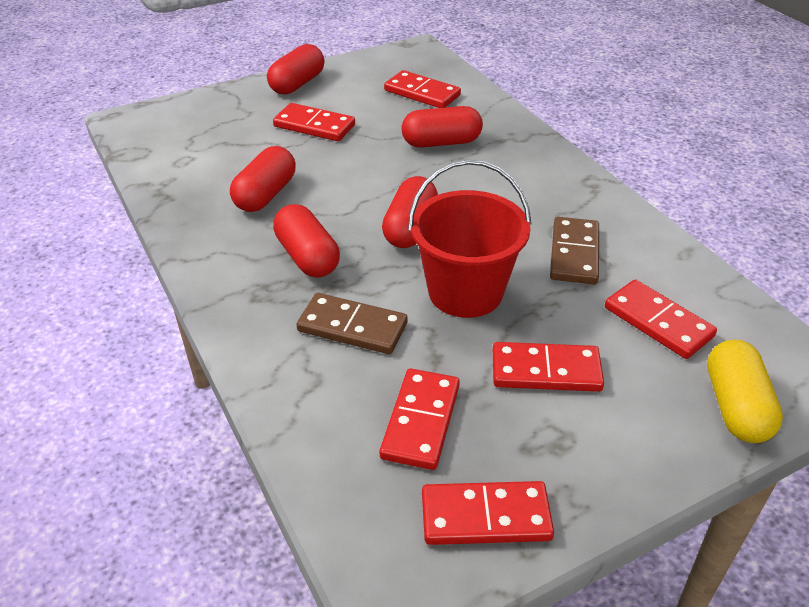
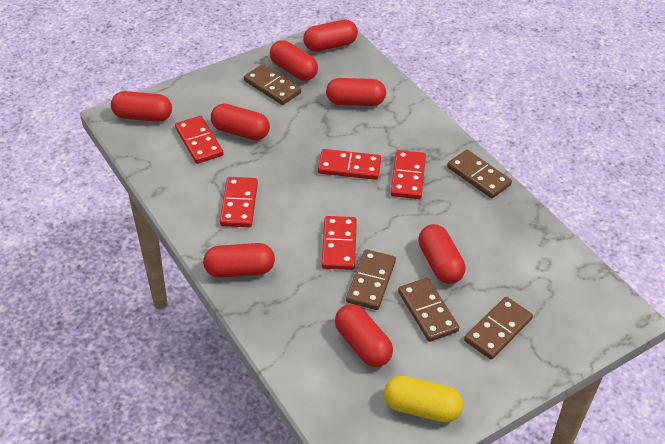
brown domino: 2 -> 5
red bucket: 1 -> 0
red capsule: 5 -> 8
red domino: 6 -> 5

